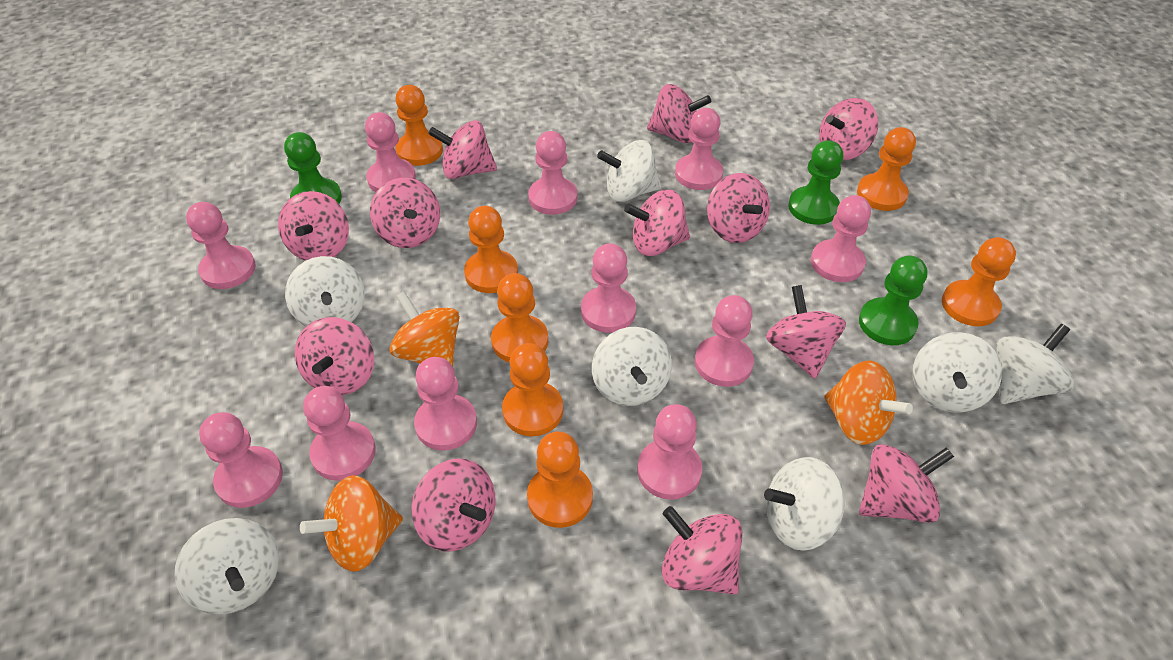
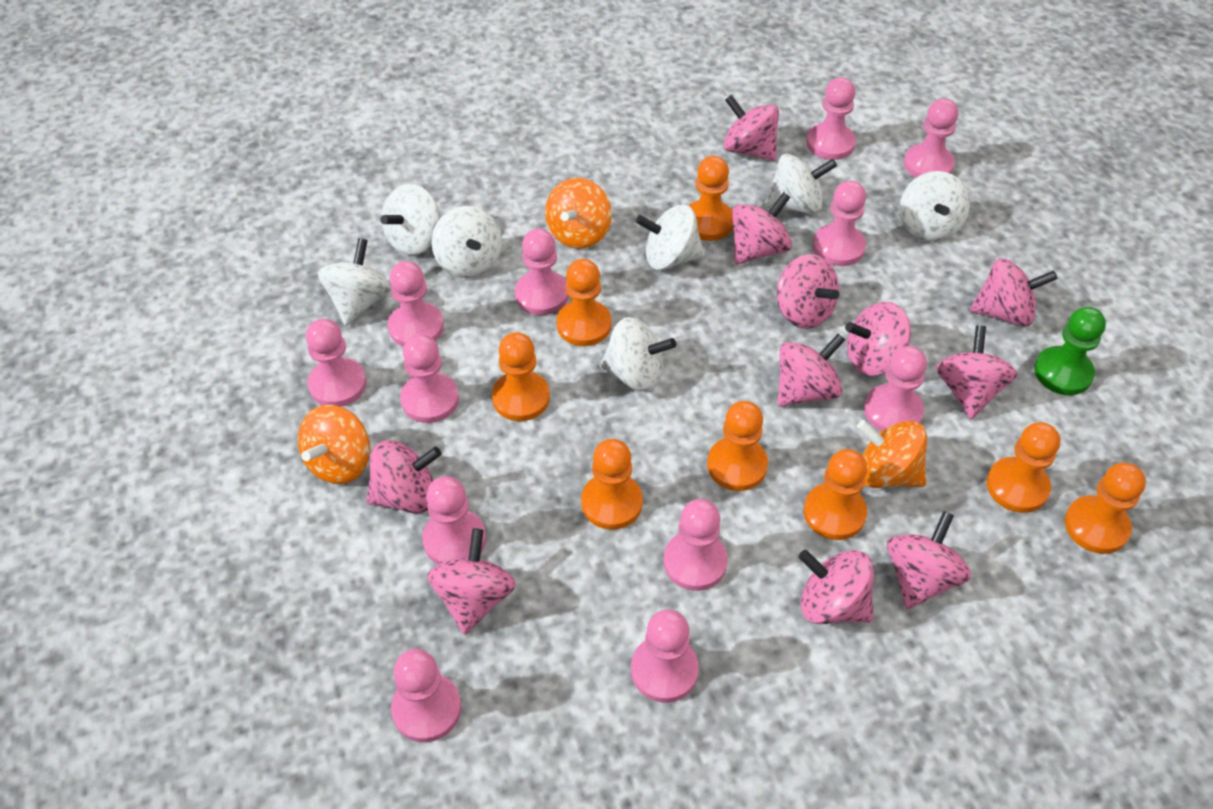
green pawn: 3 -> 1
orange pawn: 7 -> 8
pink pawn: 11 -> 12
pink spinning top: 12 -> 11

